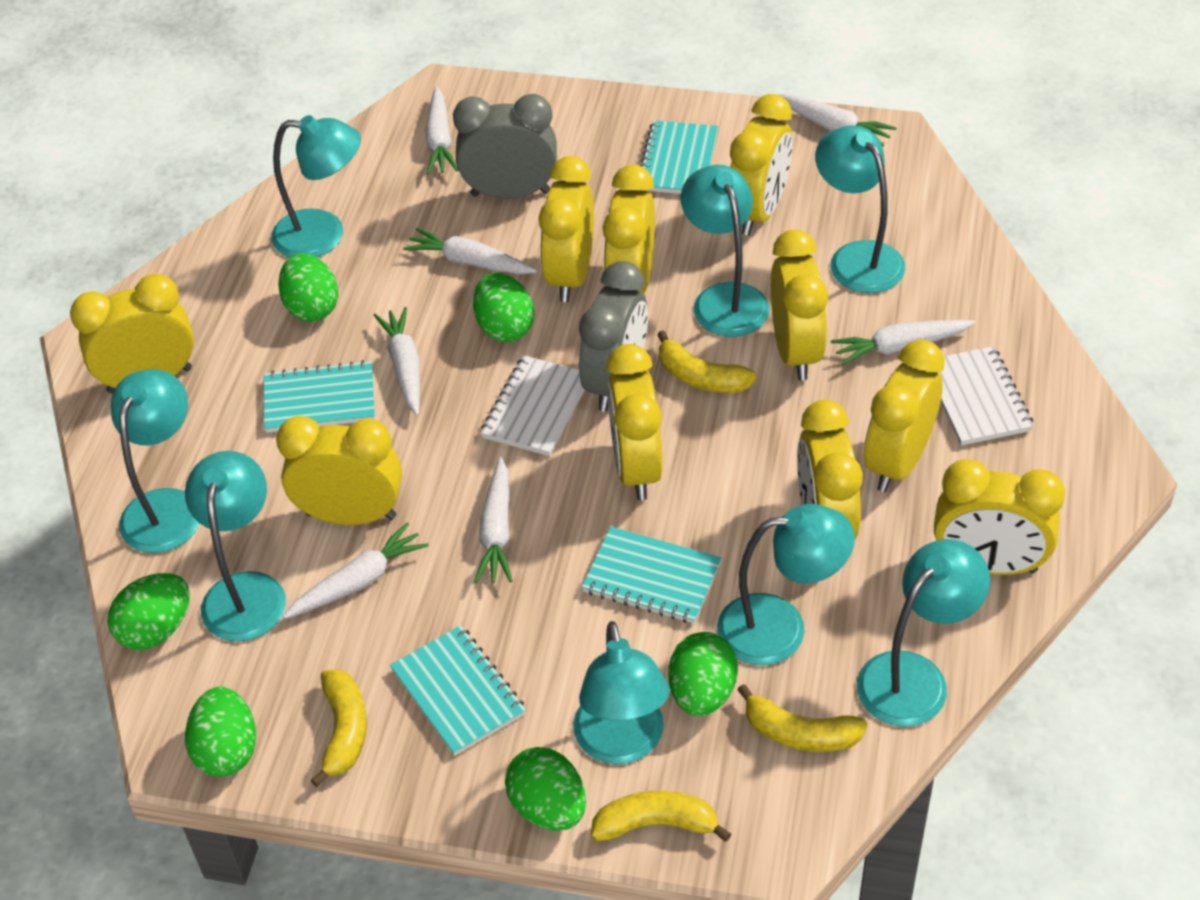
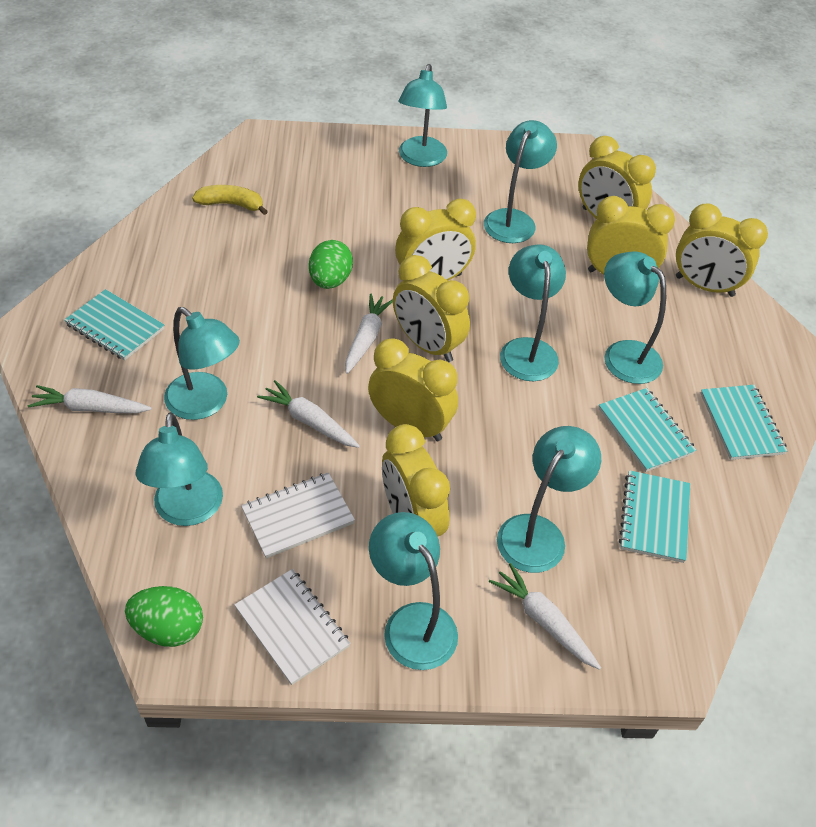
green egg: 6 -> 2
grey clock: 2 -> 0
white carrot: 7 -> 4
yellow banana: 4 -> 1
yellow clock: 10 -> 7

